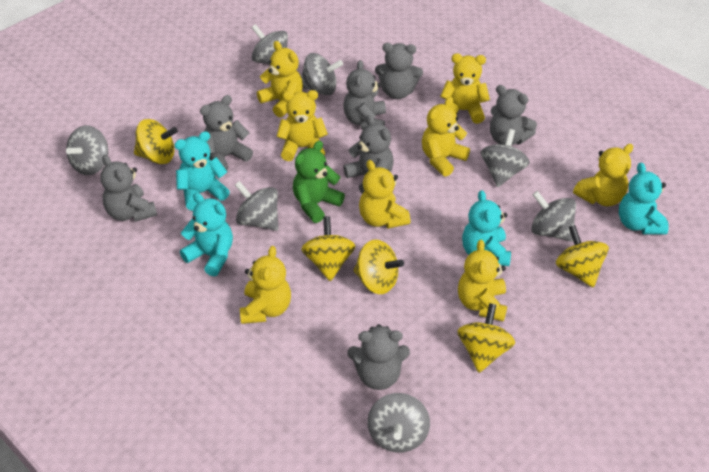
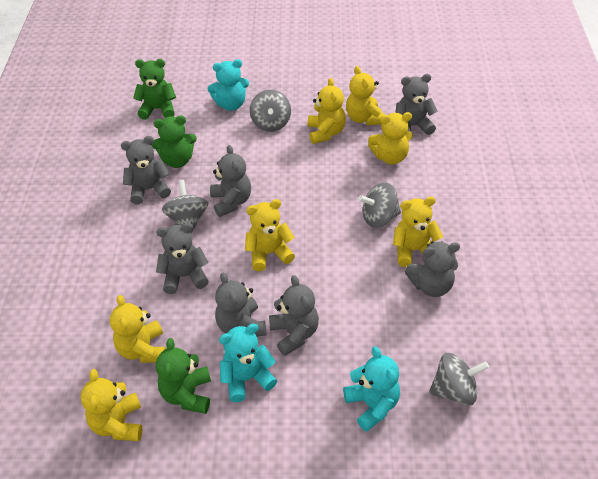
green teddy bear: 1 -> 3
grey spinning top: 7 -> 4
turquoise teddy bear: 4 -> 3
yellow spinning top: 5 -> 0
yellow teddy bear: 8 -> 7

